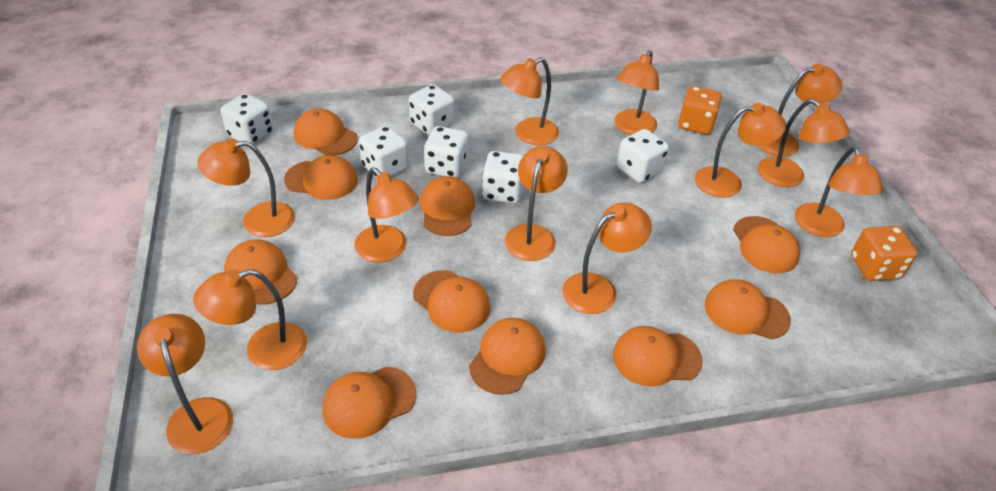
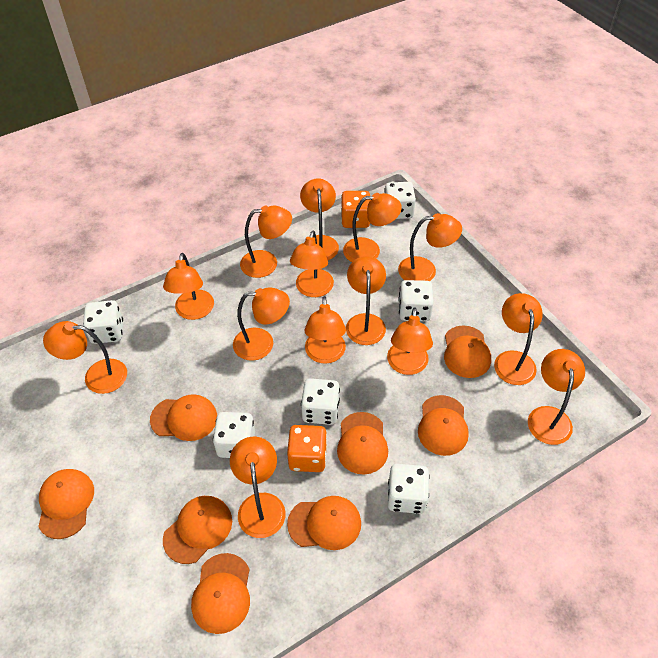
orange cap: 10 -> 8
orange lamp: 12 -> 14

